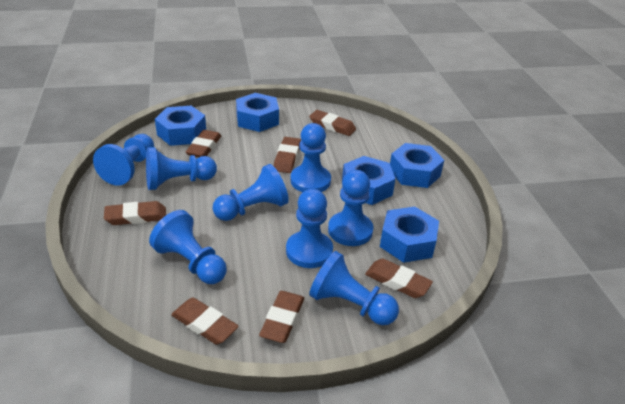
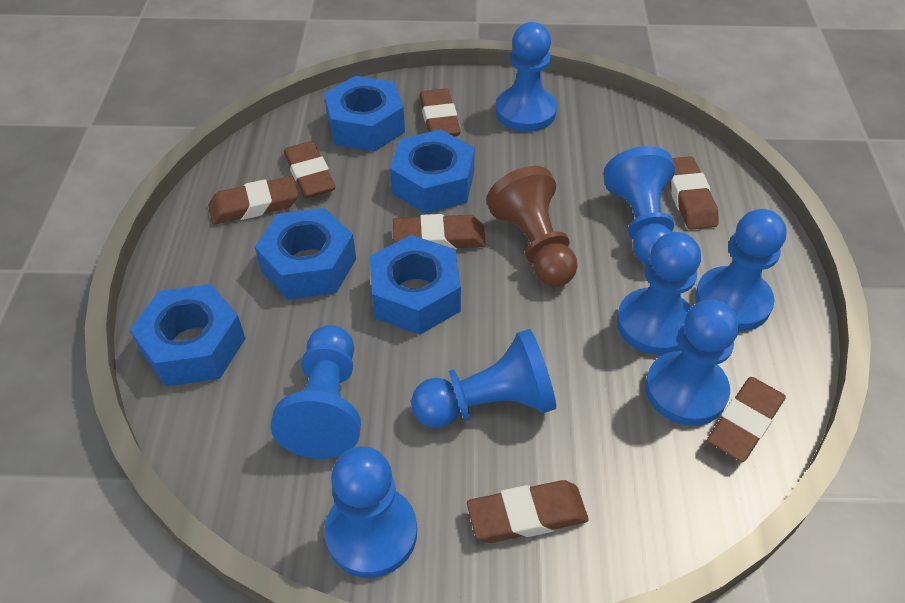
brown pawn: 0 -> 1

